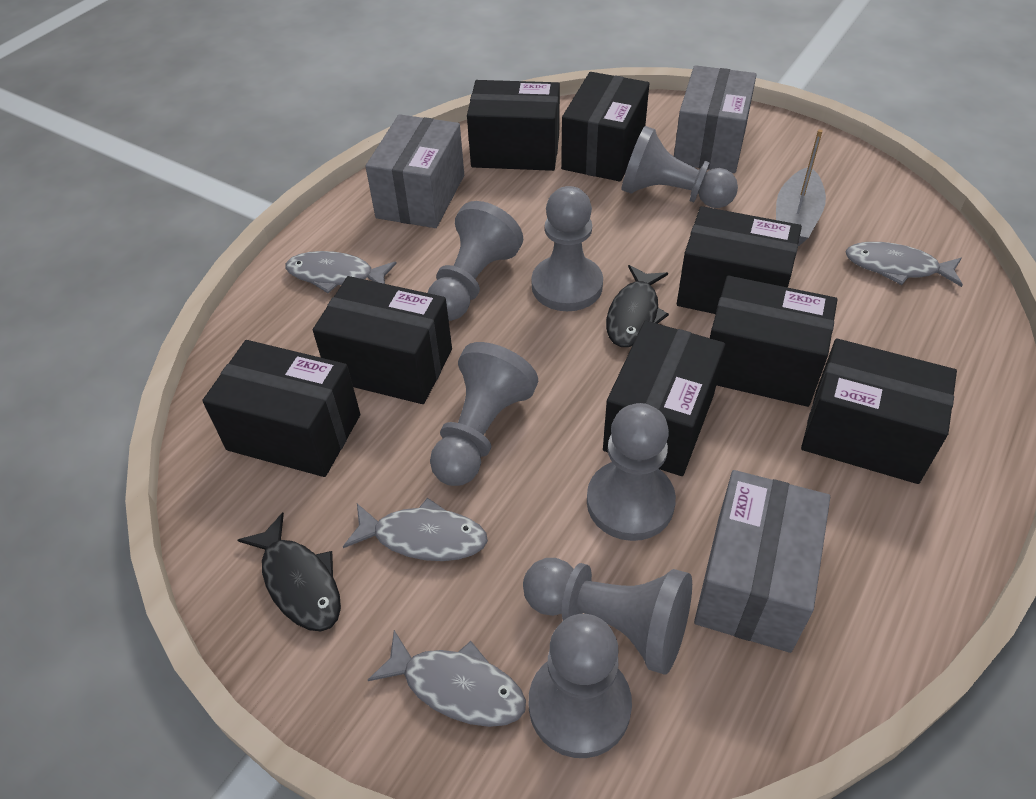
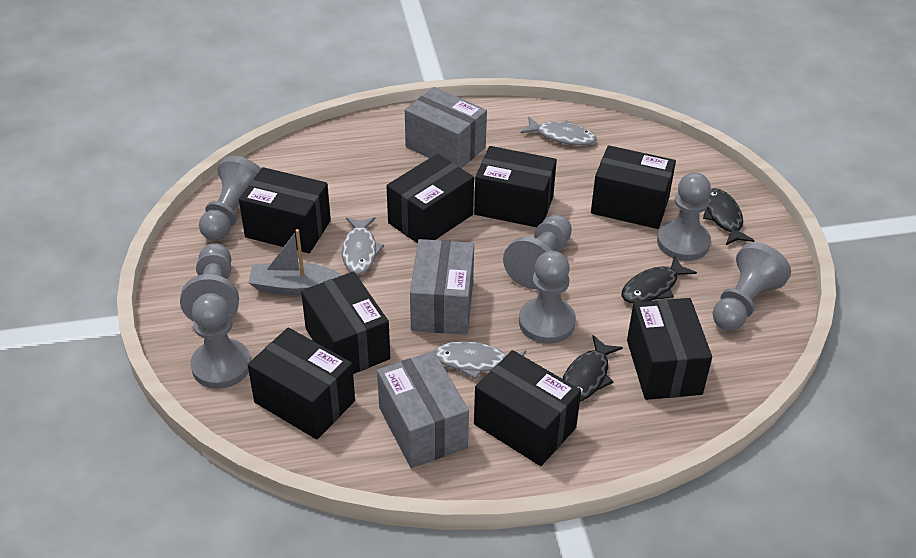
black fish: 2 -> 3
grey fish: 4 -> 3

